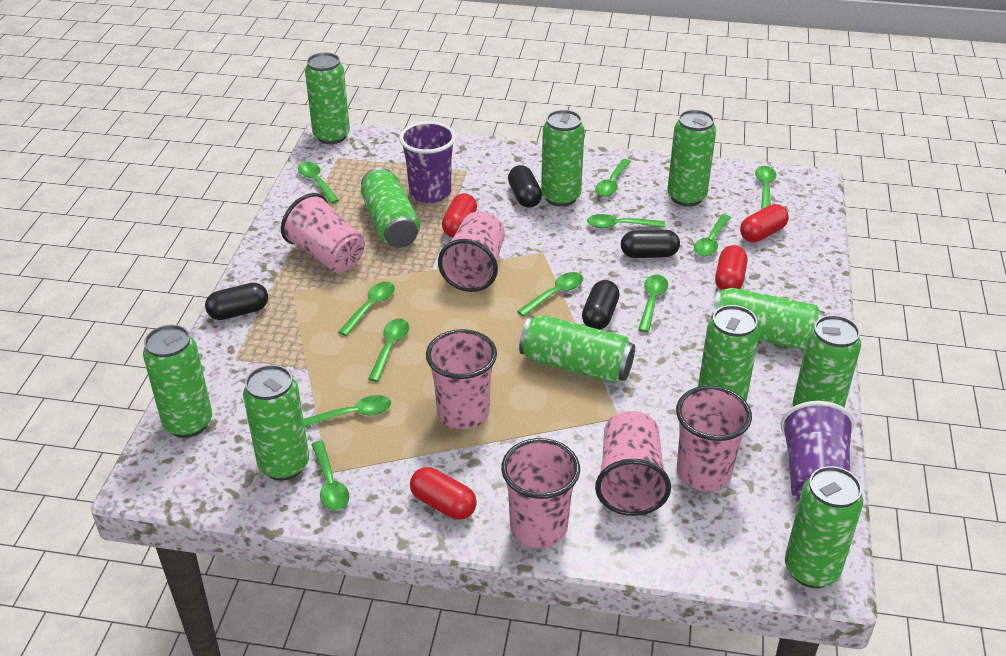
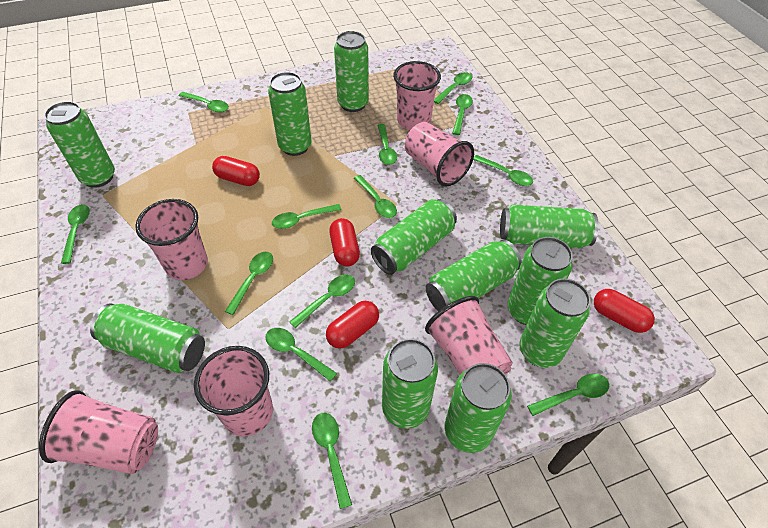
black capsule: 4 -> 0
green spoon: 11 -> 13
purple cup: 2 -> 0

